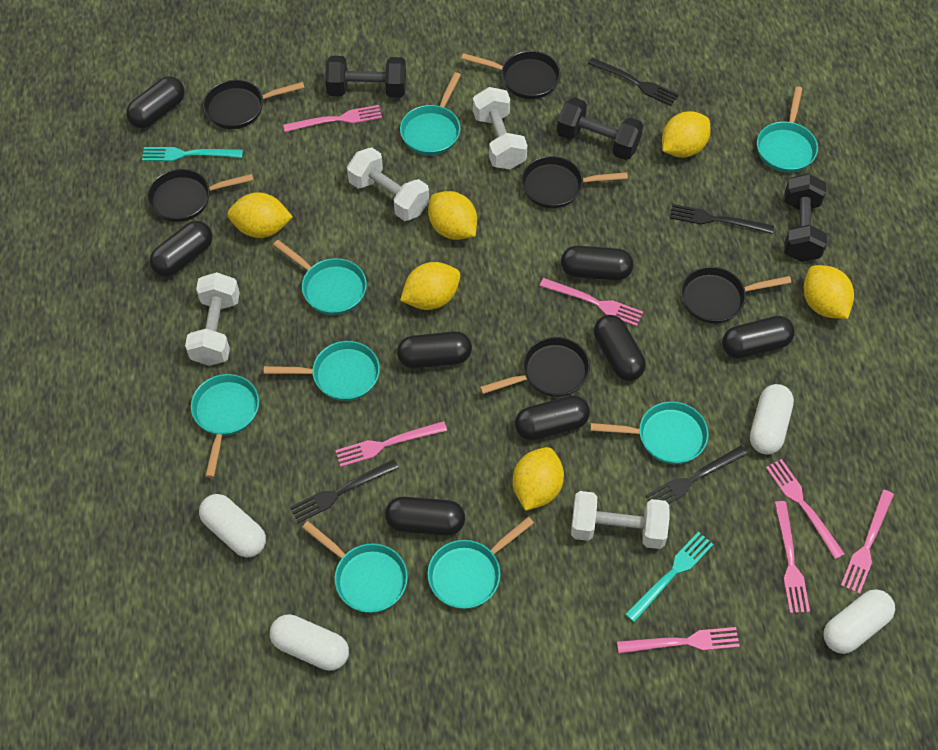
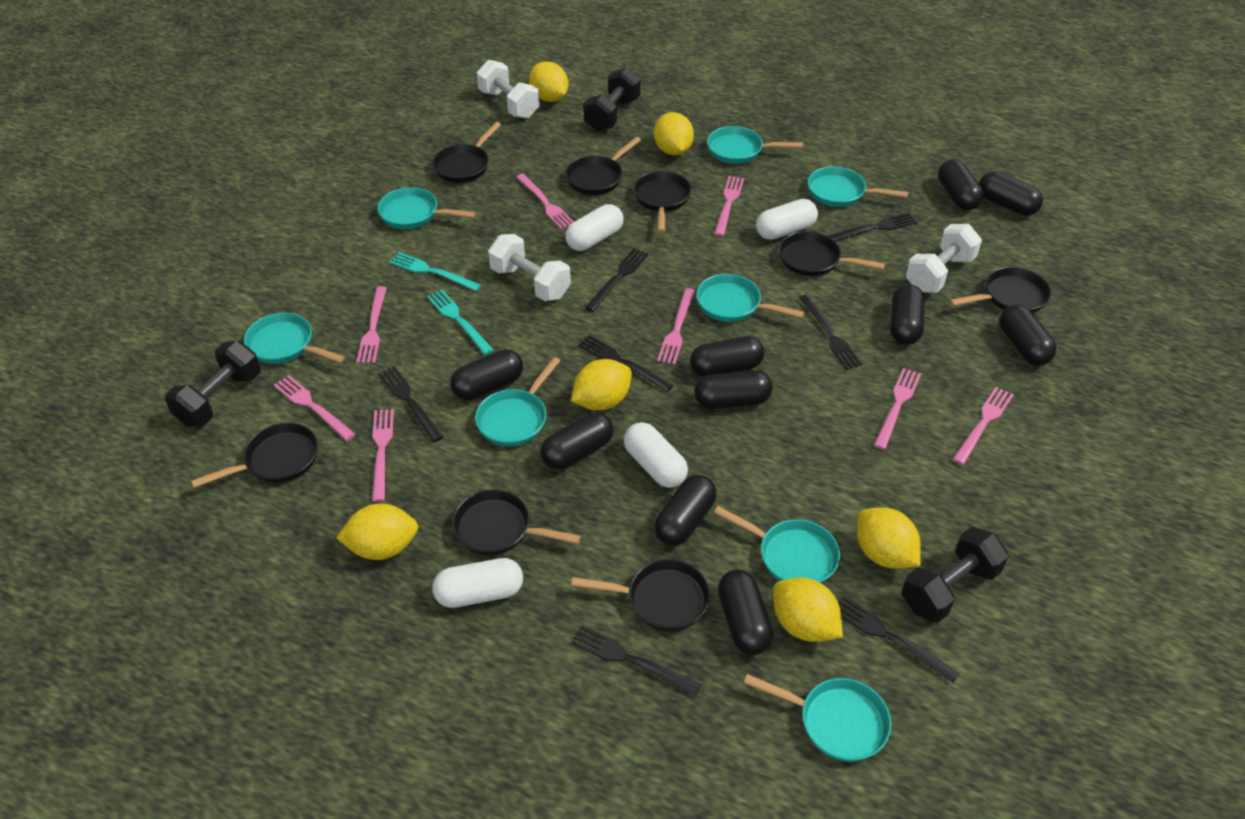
black capsule: 8 -> 10
black fork: 4 -> 7
black pan: 6 -> 8
pink fork: 7 -> 8
white dumbbell: 4 -> 3

